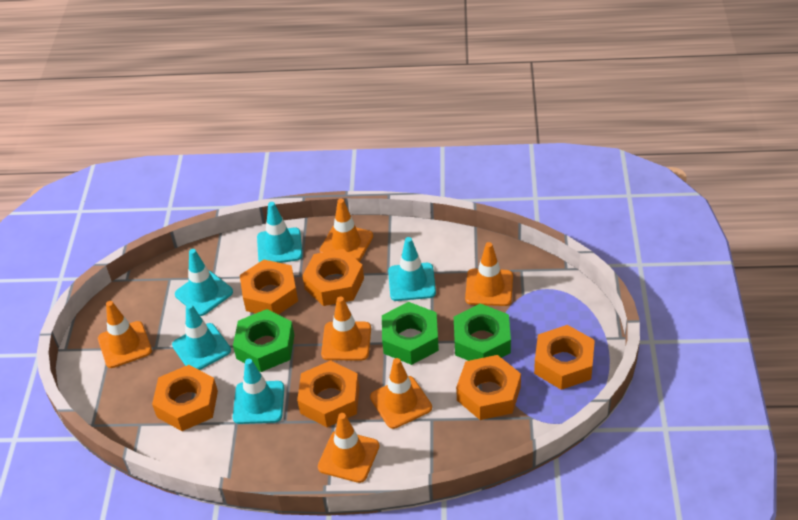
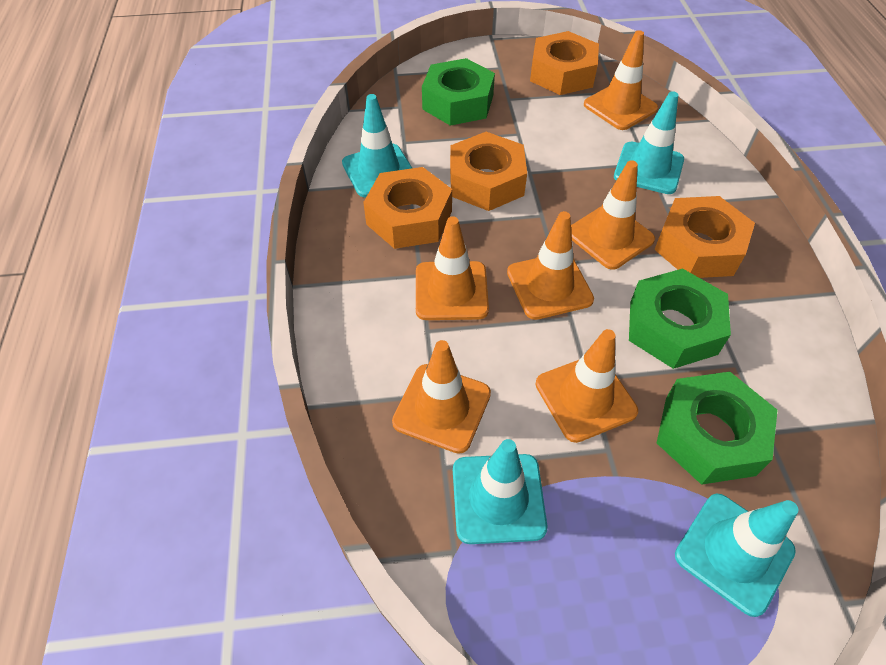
orange nut: 6 -> 4
turquoise traffic cone: 5 -> 4

